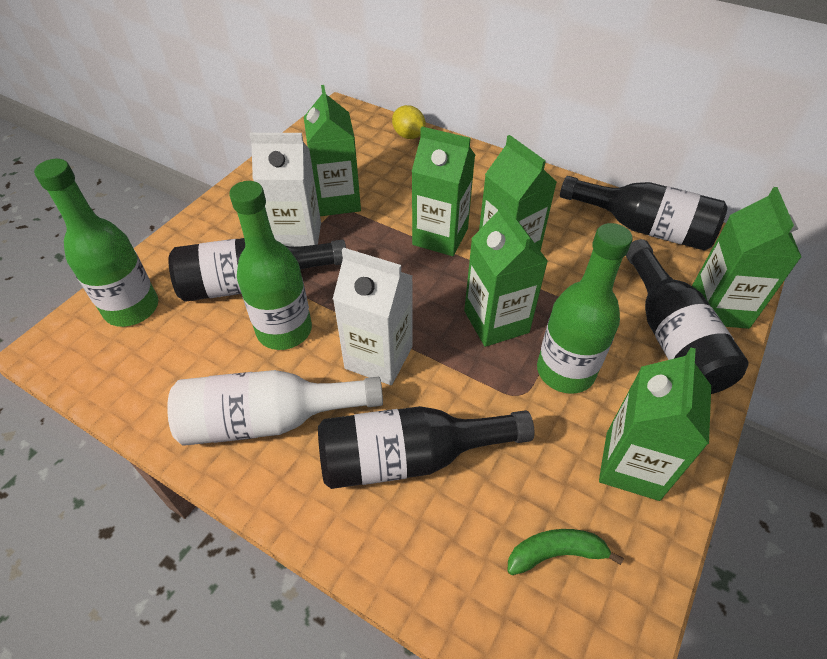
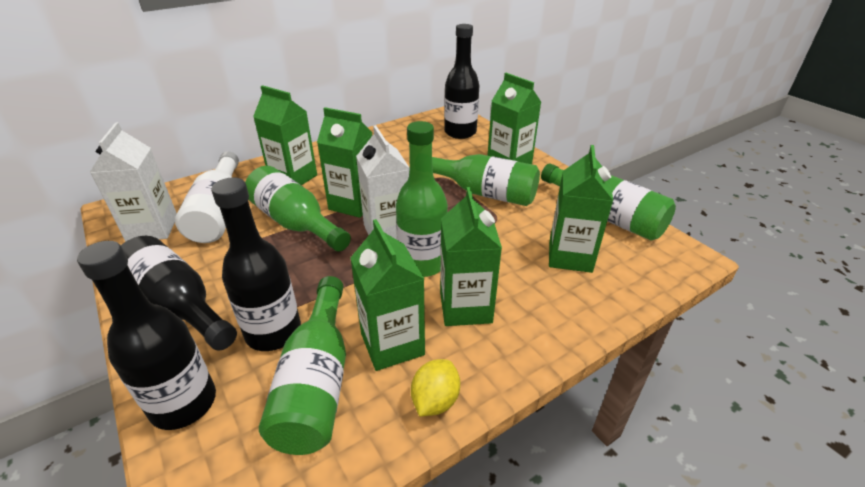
green banana: 1 -> 0
green bottle: 3 -> 5

